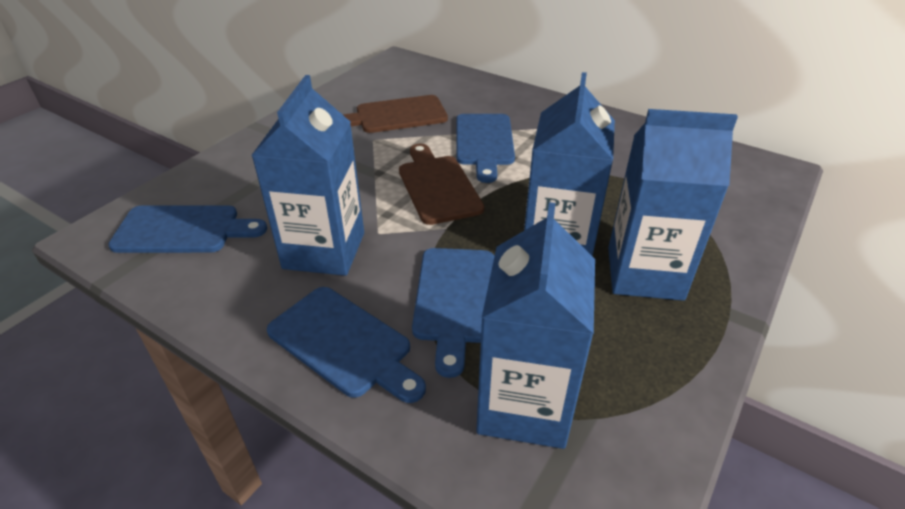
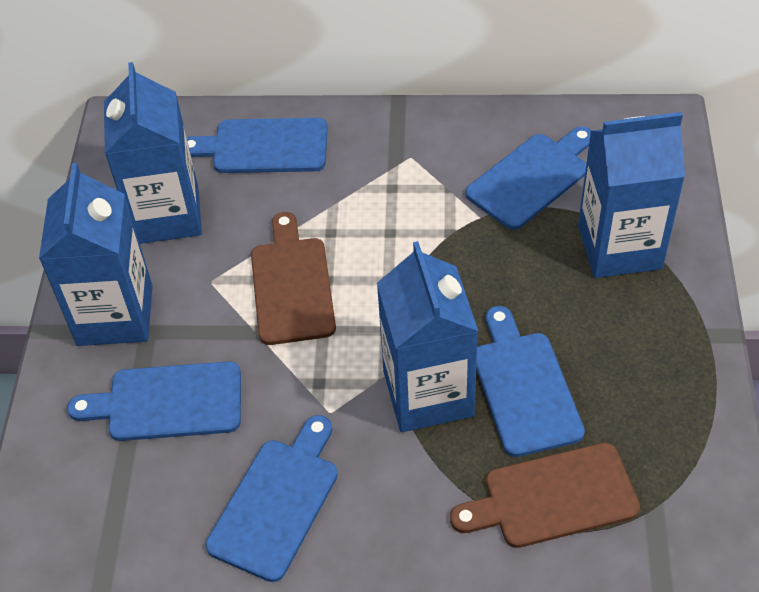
blue cutting board: 4 -> 5

